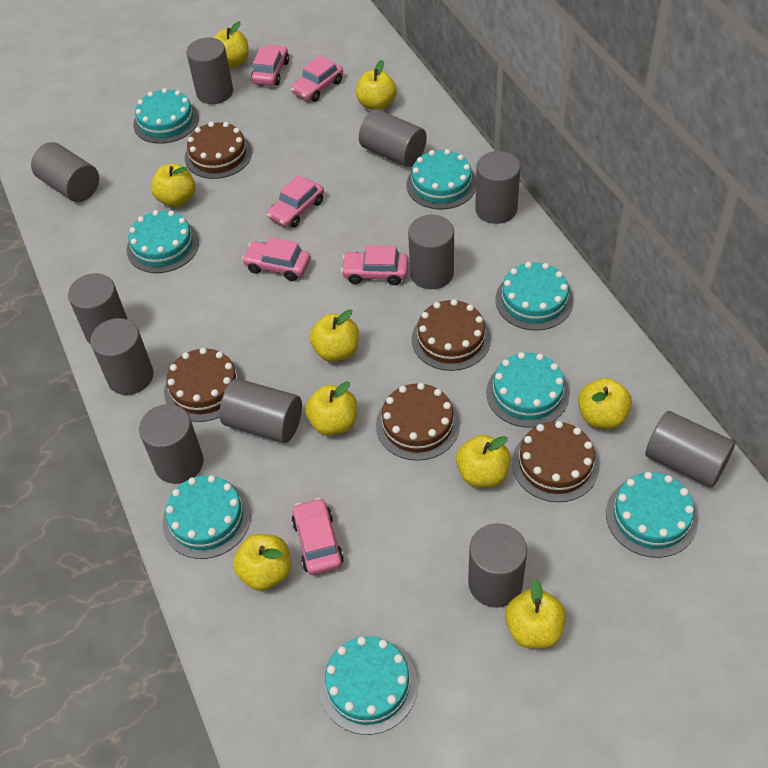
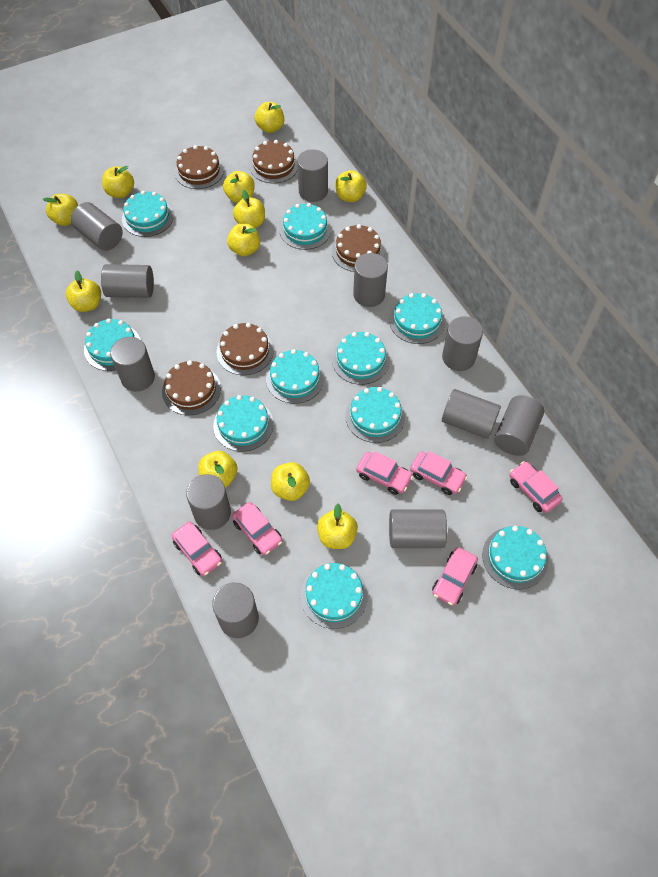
turquoise cake: 8 -> 10
yellow apple: 9 -> 11

